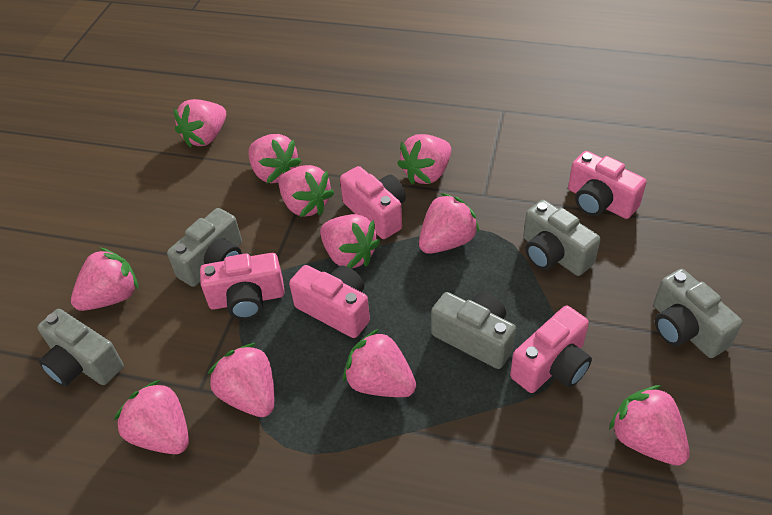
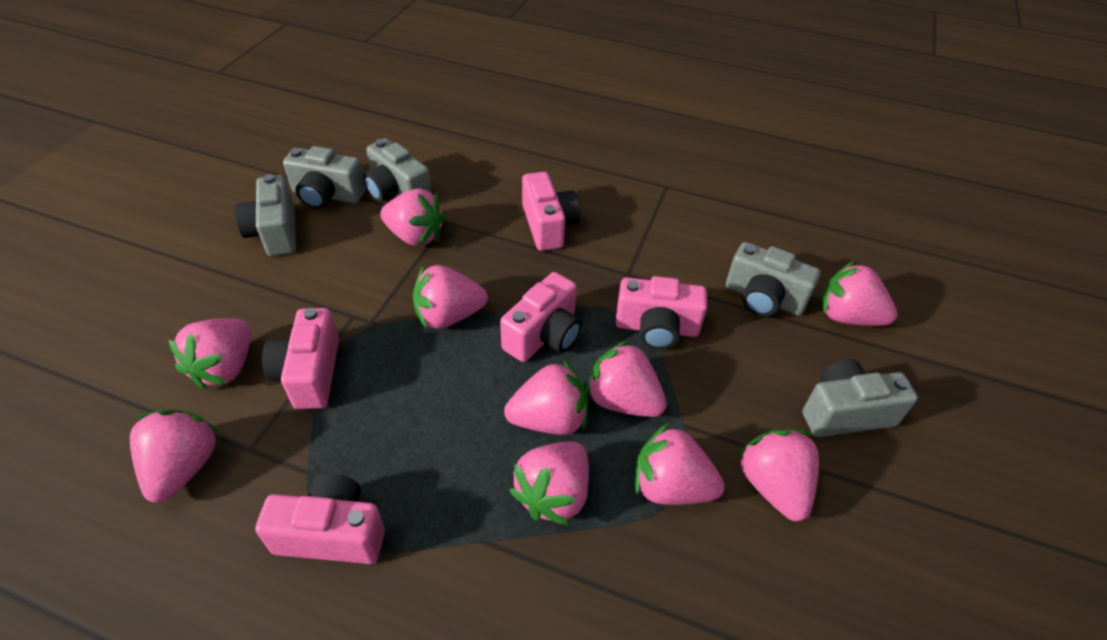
pink strawberry: 11 -> 10

